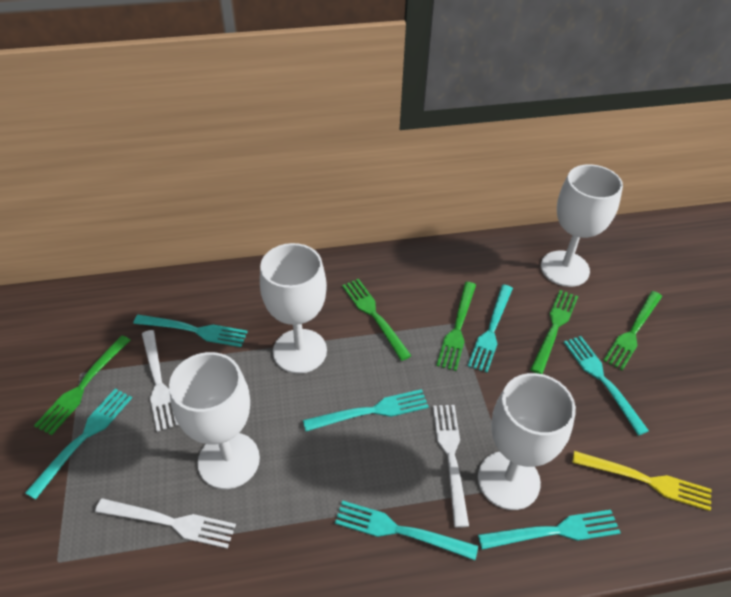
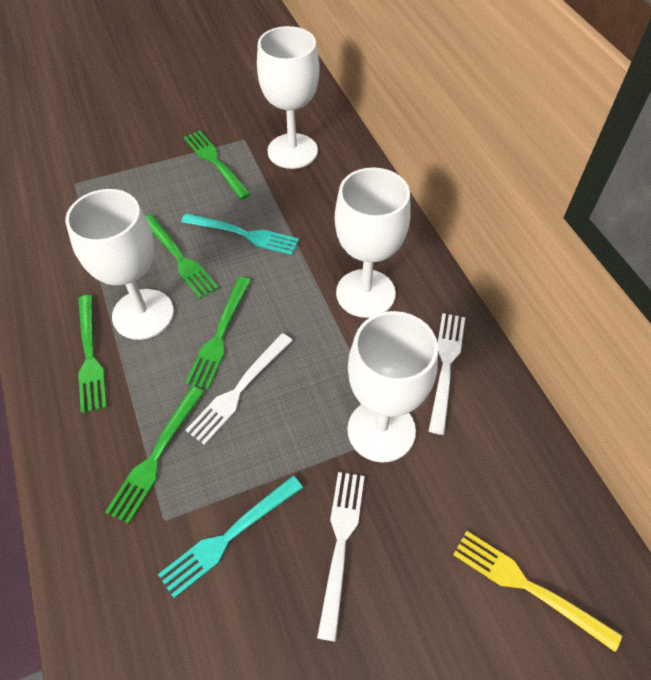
turquoise fork: 7 -> 2

